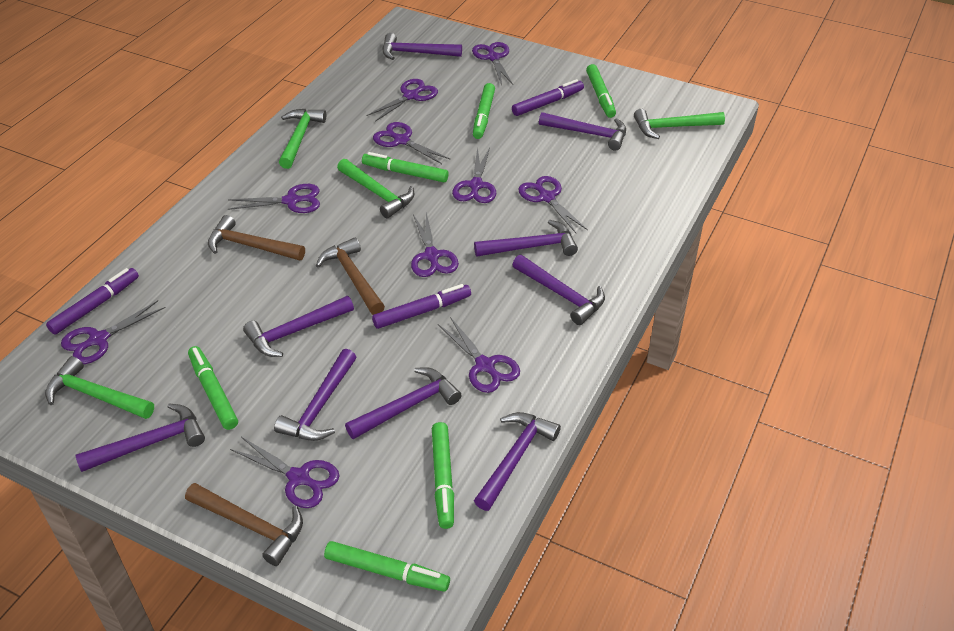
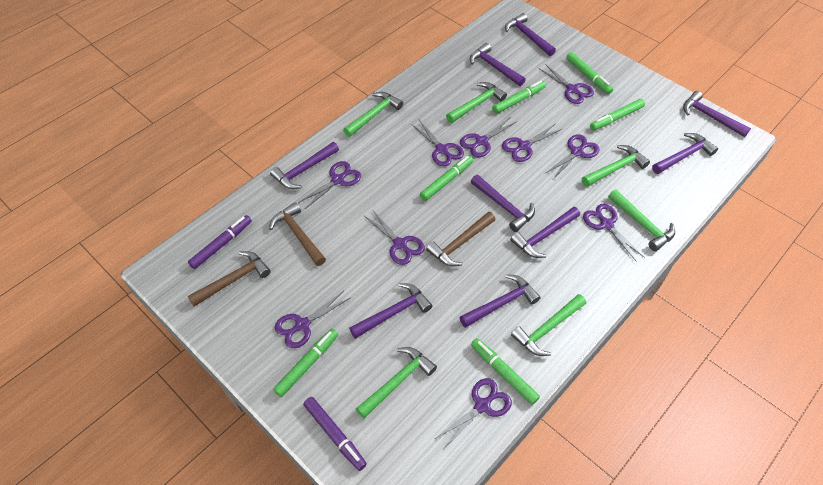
green hammer: 4 -> 6
purple marker: 3 -> 2

